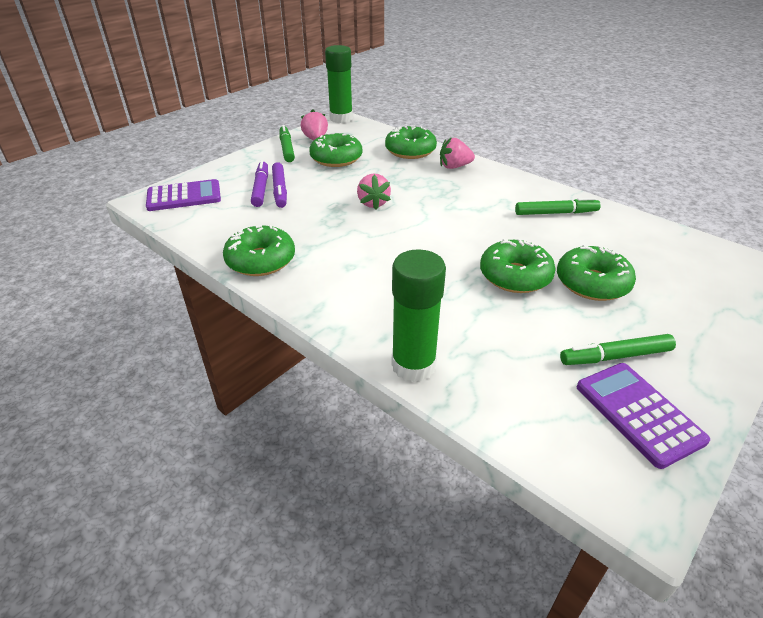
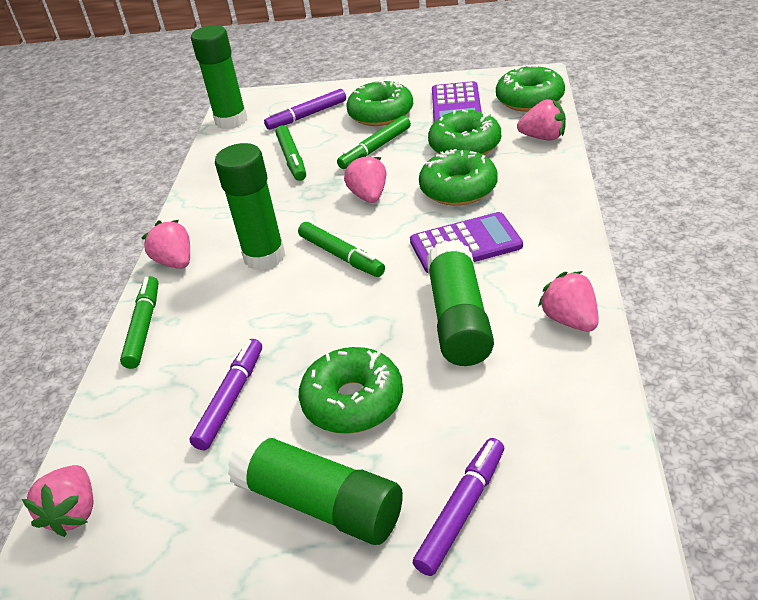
green glue stick: 2 -> 4
green marker: 3 -> 4
pink strawberry: 3 -> 5
purple marker: 2 -> 3

